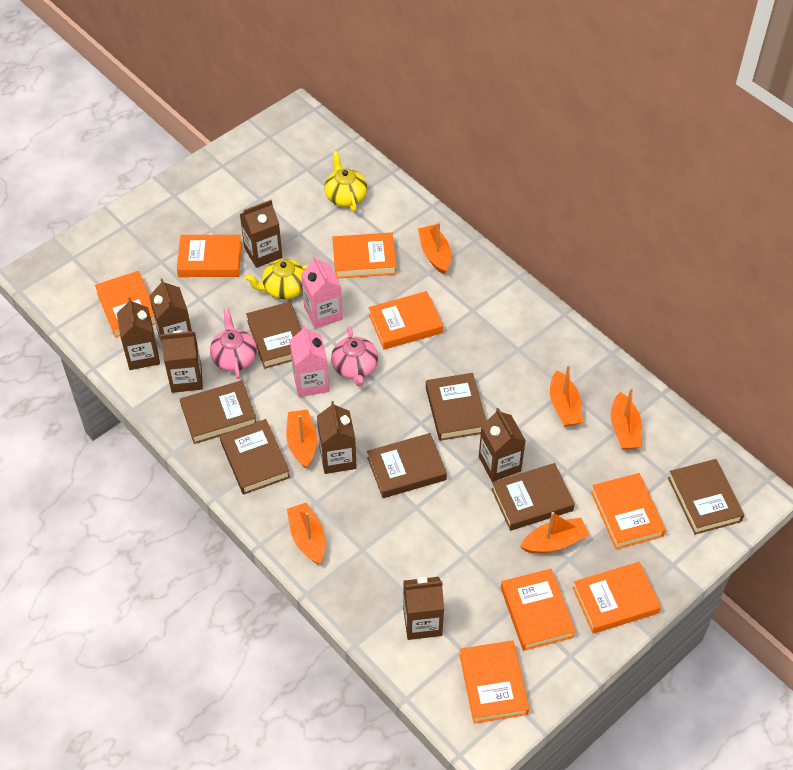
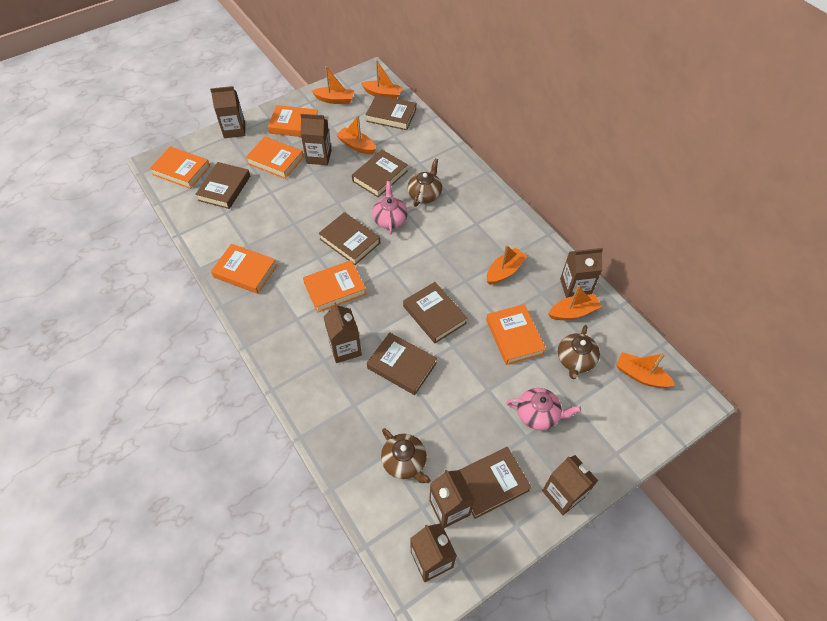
brown teapot: 0 -> 3
orange book: 8 -> 6
pink carton: 2 -> 0
yellow teapot: 2 -> 0

